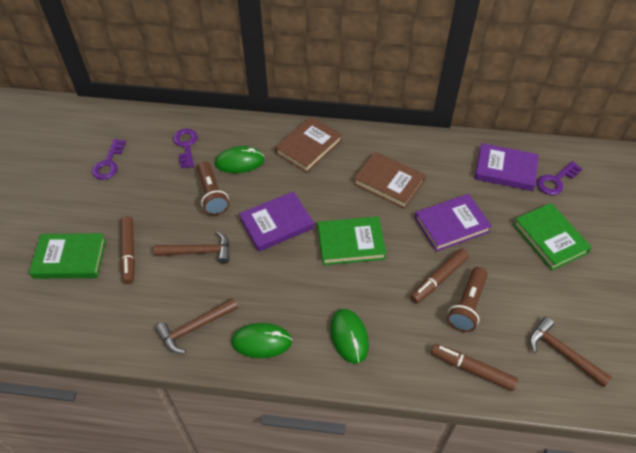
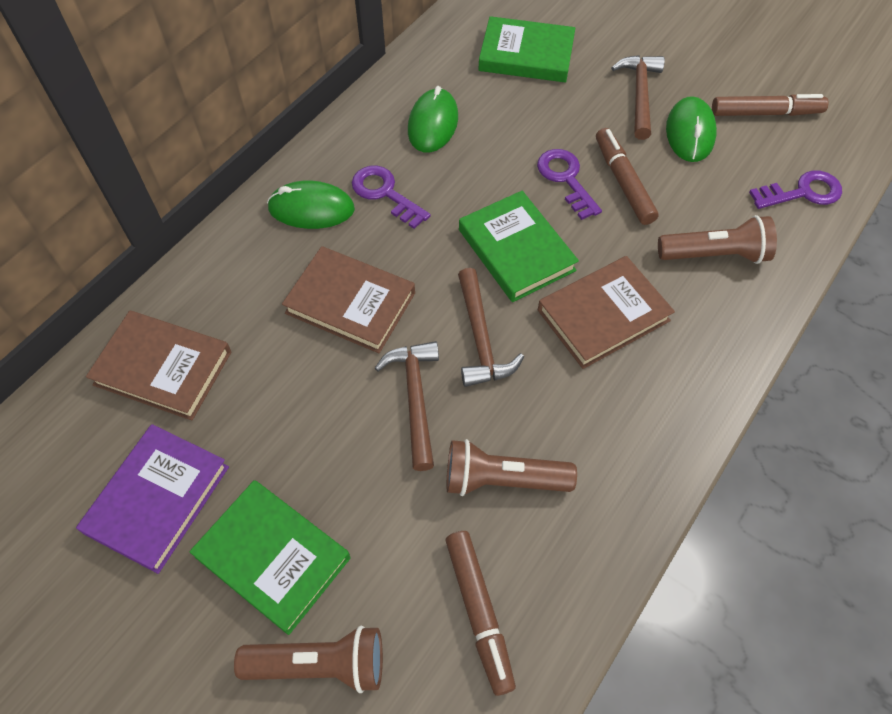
brown book: 2 -> 3
brown flashlight: 2 -> 3
purple book: 3 -> 1

